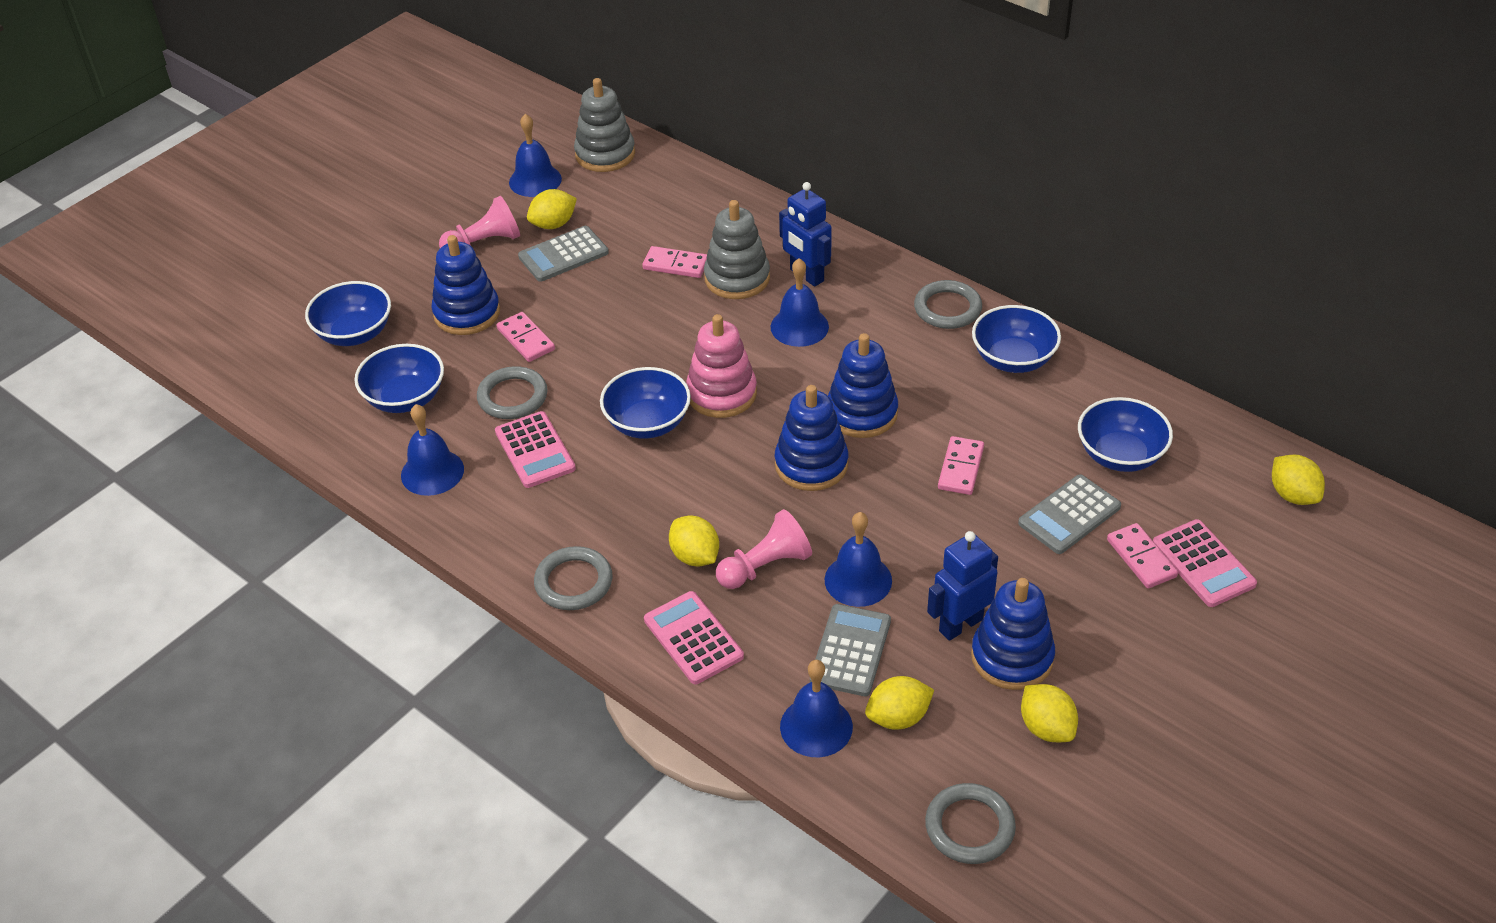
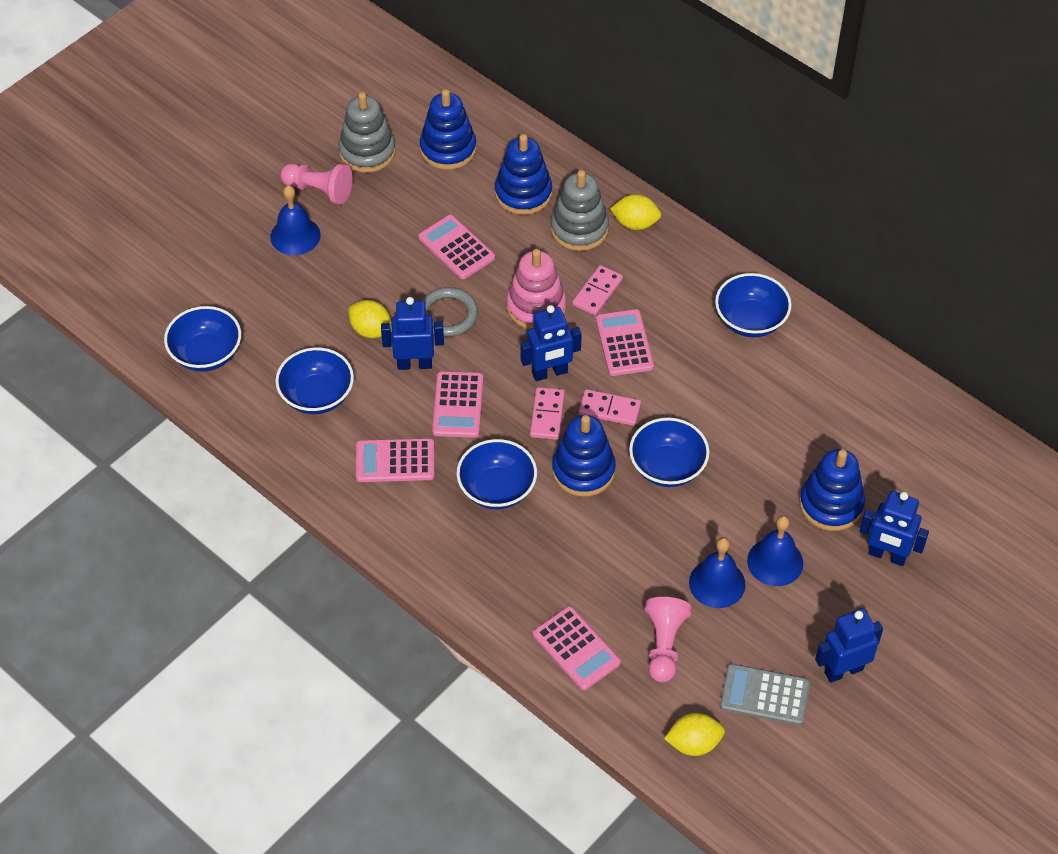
blue bell: 5 -> 3
blue robot: 2 -> 4
grey calculator: 3 -> 1
grey ring: 4 -> 1
pink calculator: 3 -> 5
pink domino: 4 -> 3
yellow lemon: 5 -> 3

